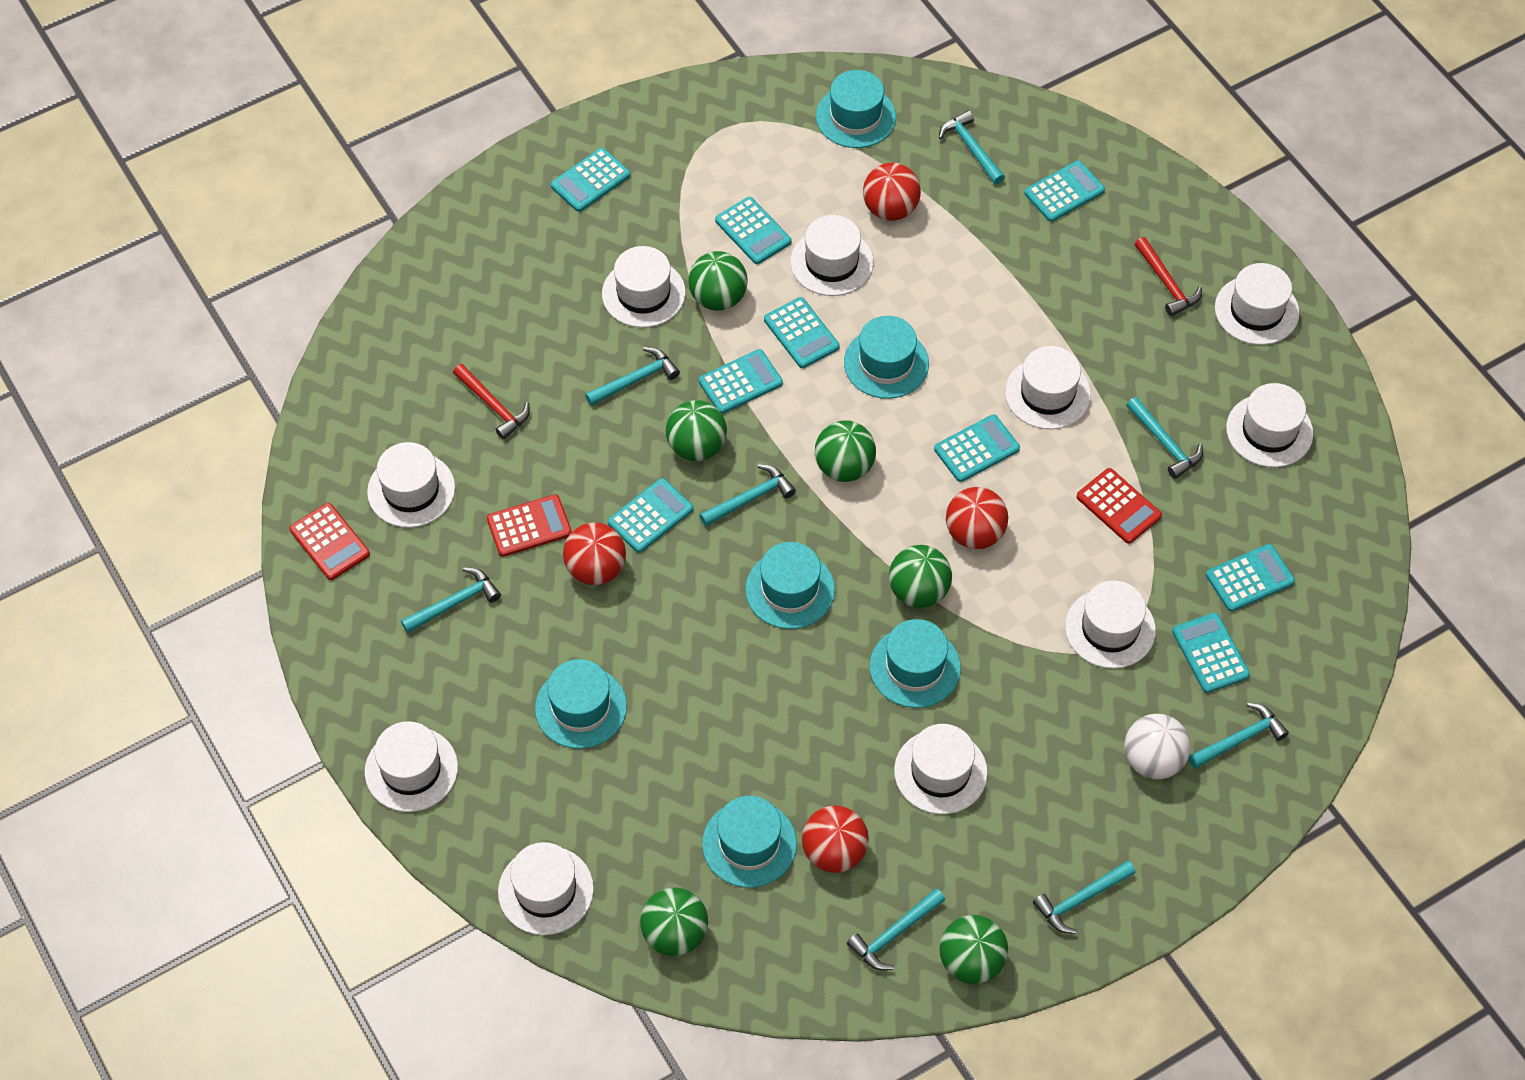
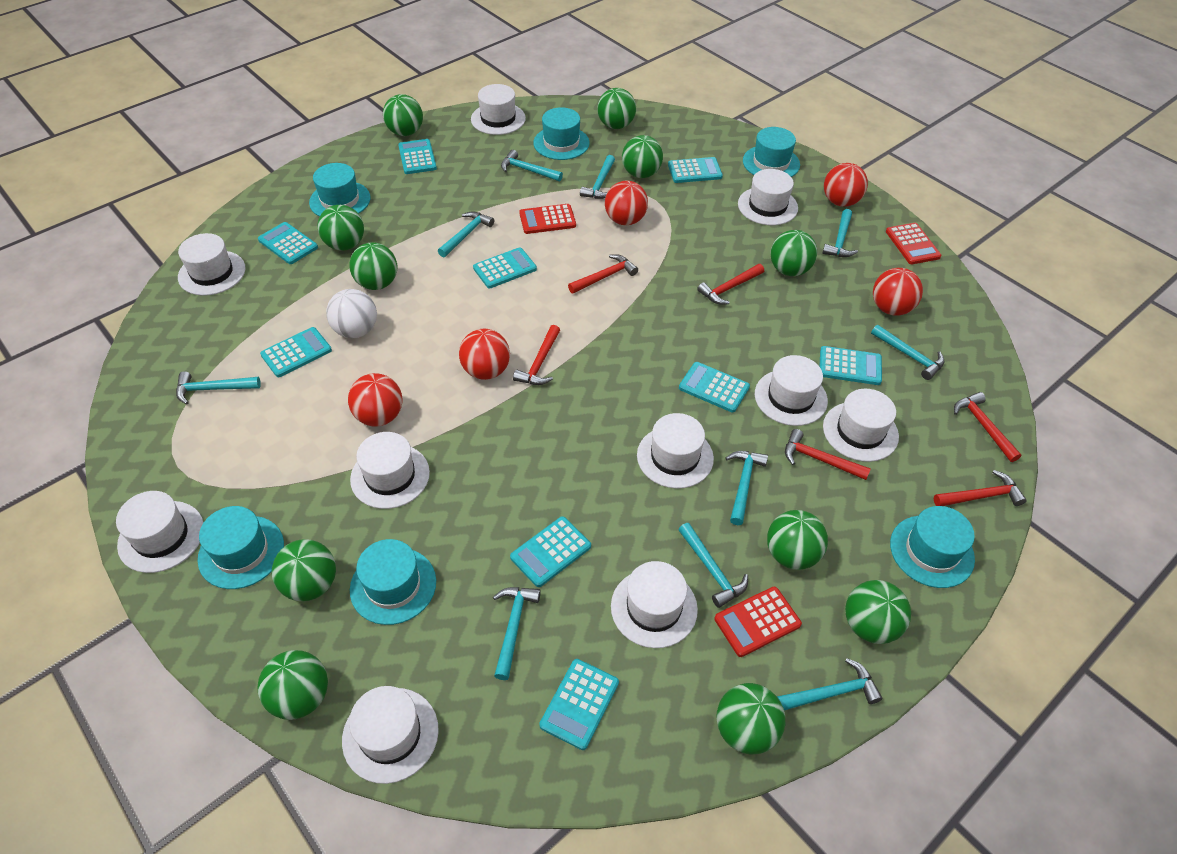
green ball: 6 -> 11
red ball: 4 -> 5
red hammer: 2 -> 6
turquoise hammer: 8 -> 10

